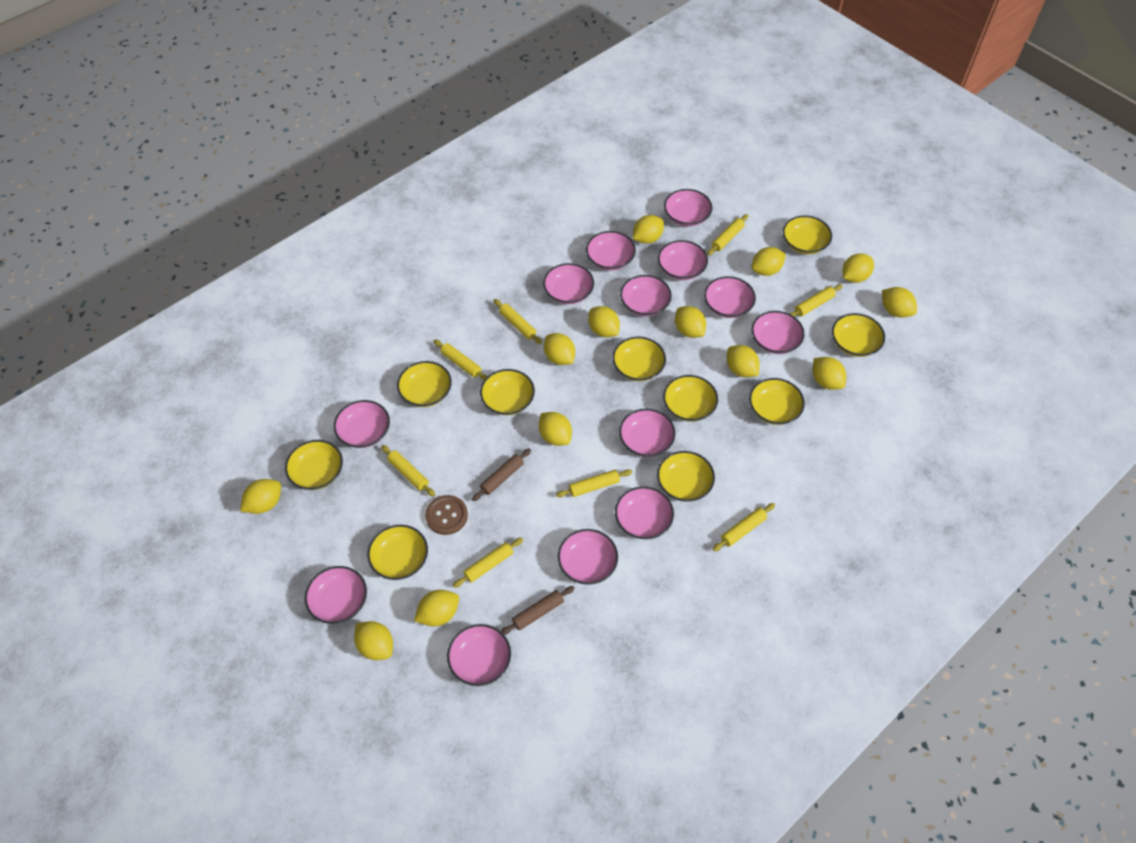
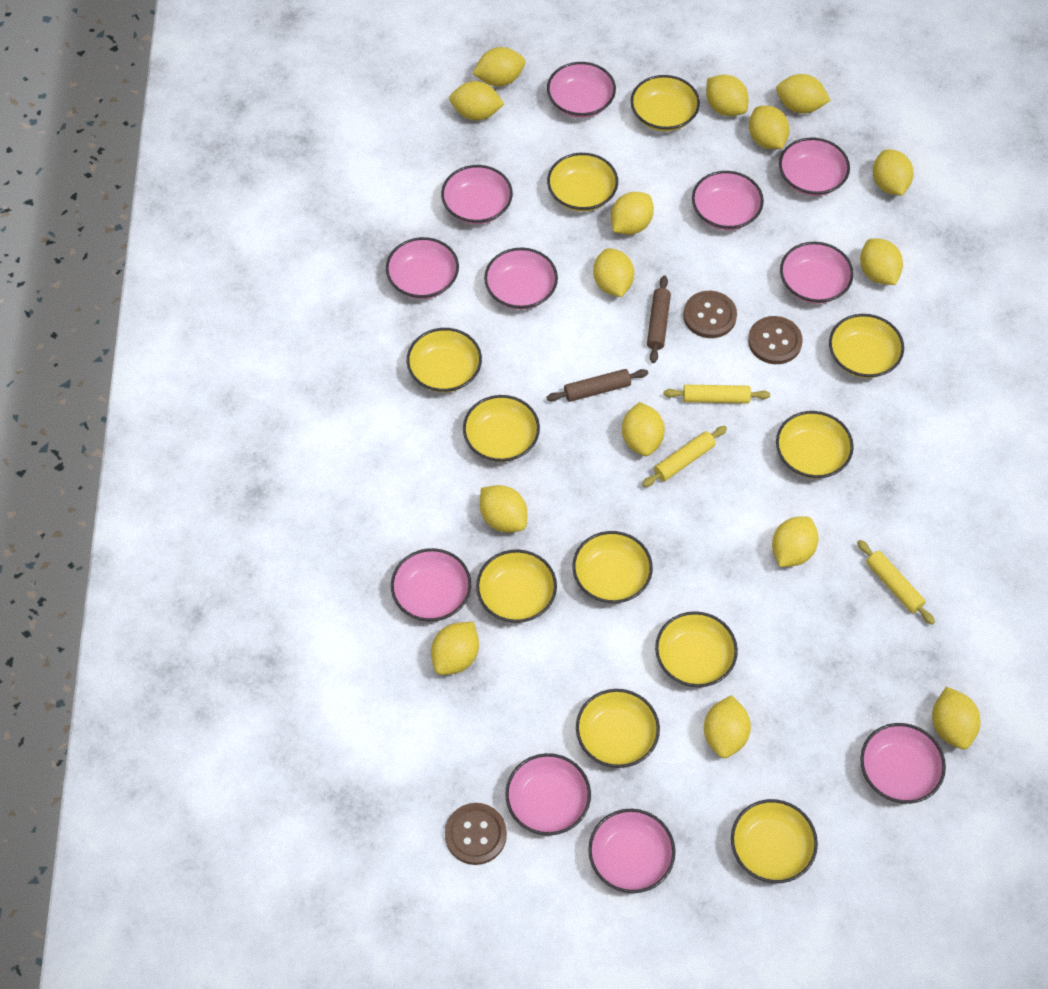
brown button: 1 -> 3
pink bowl: 13 -> 11
yellow bowl: 10 -> 11
yellow lemon: 13 -> 15
yellow rolling pin: 8 -> 3

